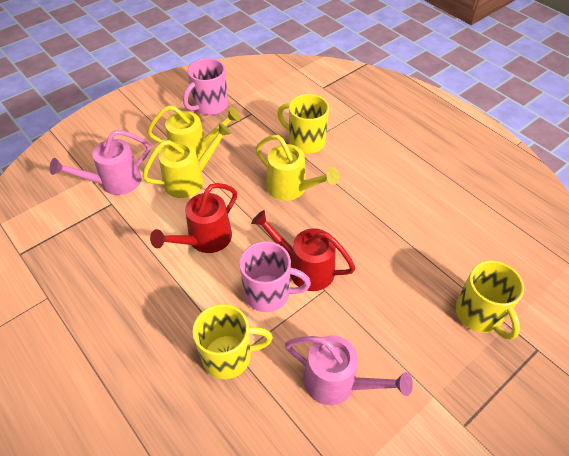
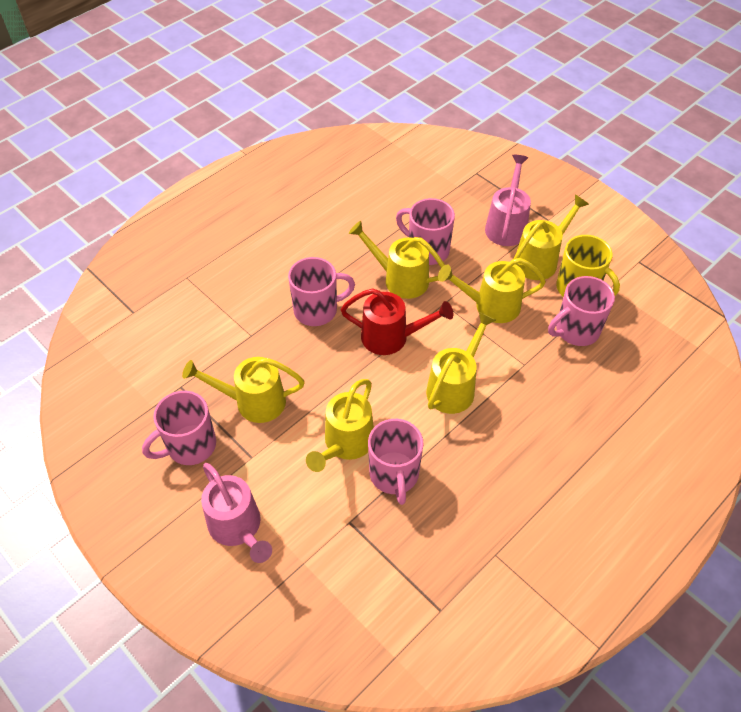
pink mug: 2 -> 5
red watering can: 2 -> 1
yellow mug: 3 -> 1
yellow watering can: 3 -> 6

